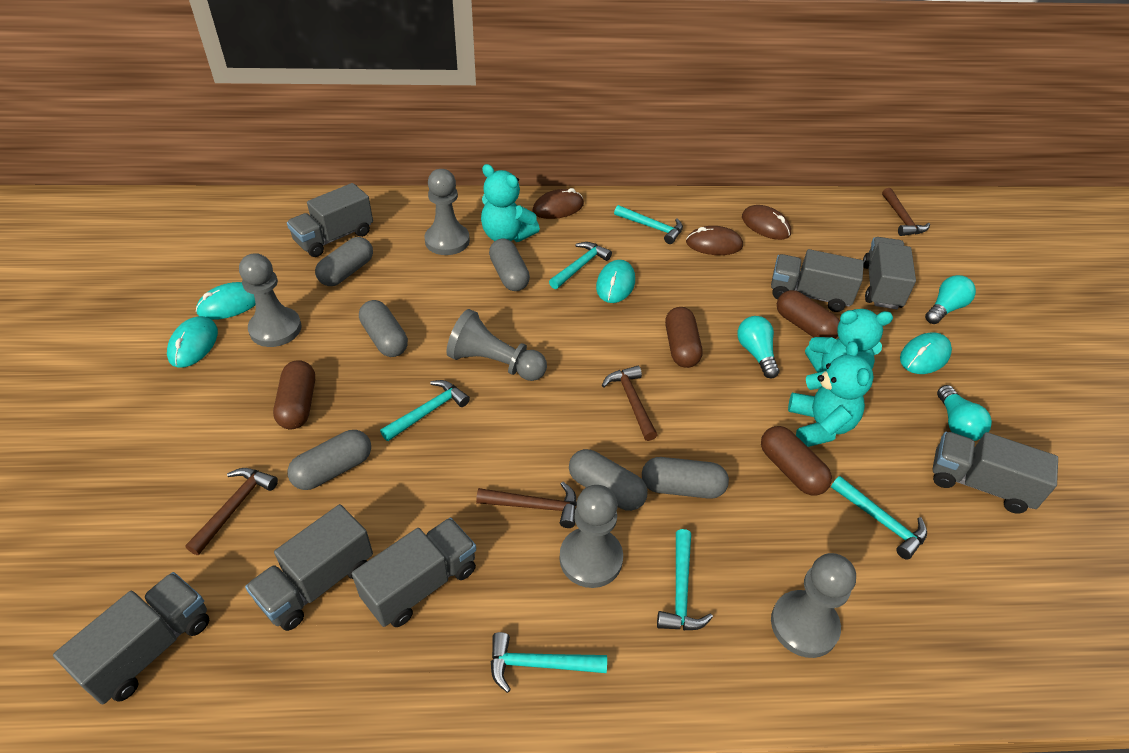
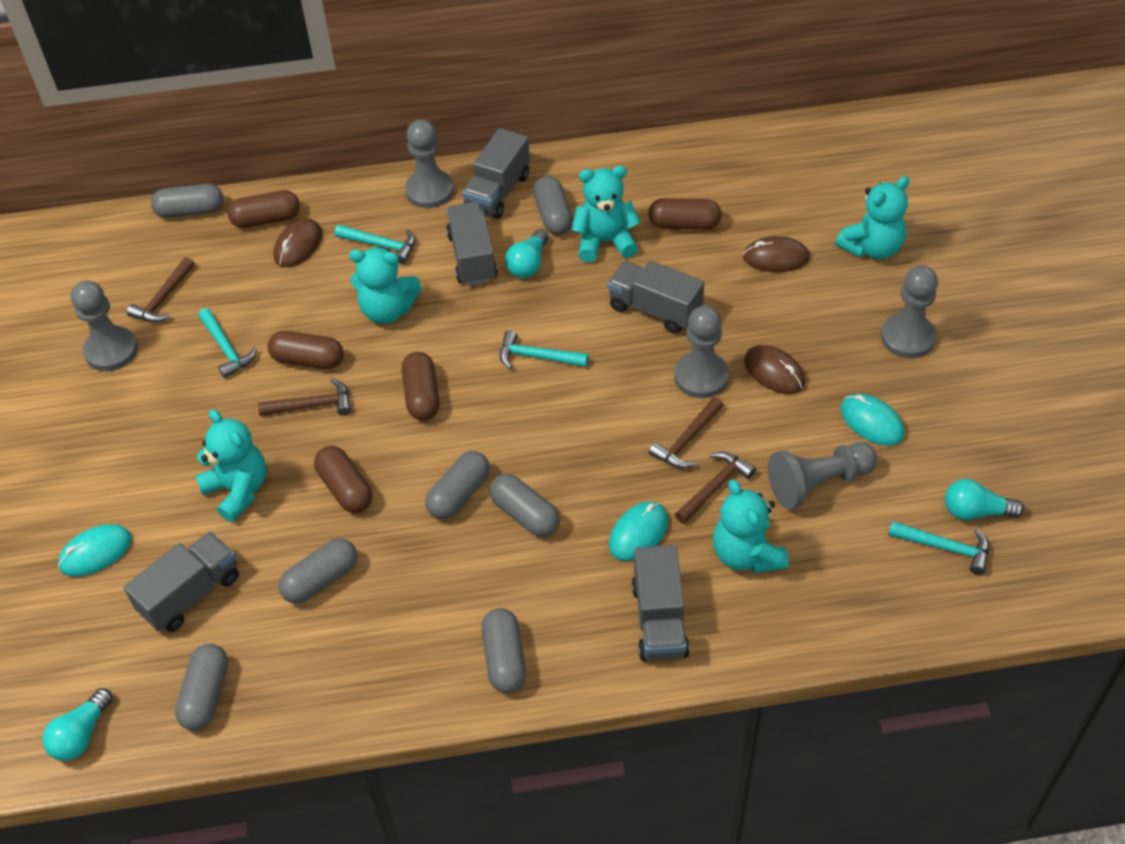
brown capsule: 4 -> 5
grey capsule: 6 -> 7
grey truck: 7 -> 5
turquoise hammer: 6 -> 4
turquoise mouse: 4 -> 3
turquoise teddy bear: 3 -> 5

